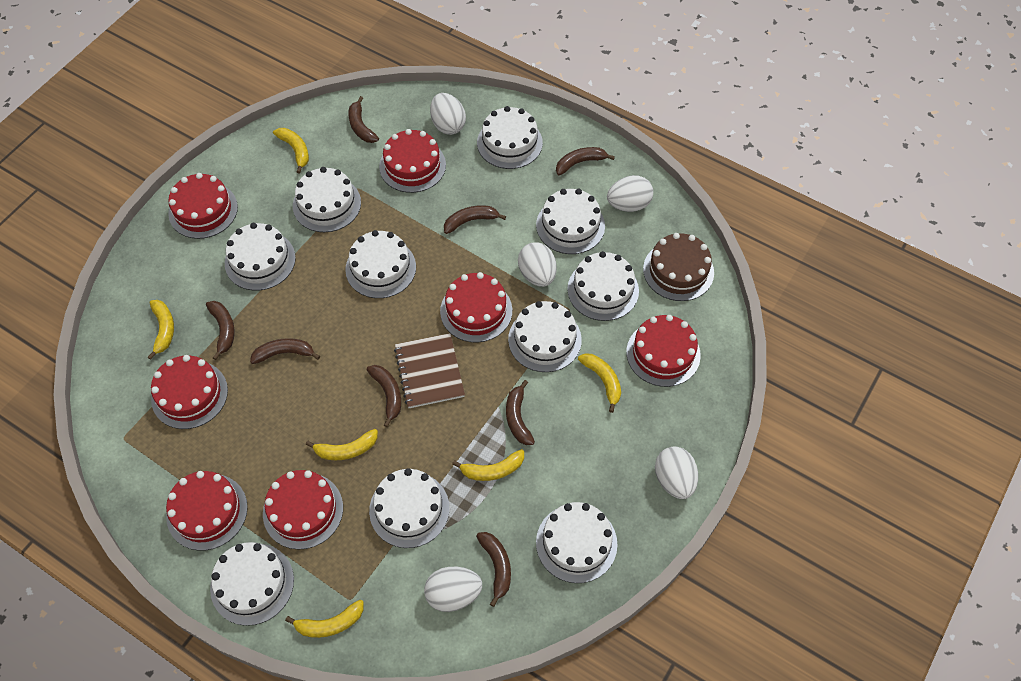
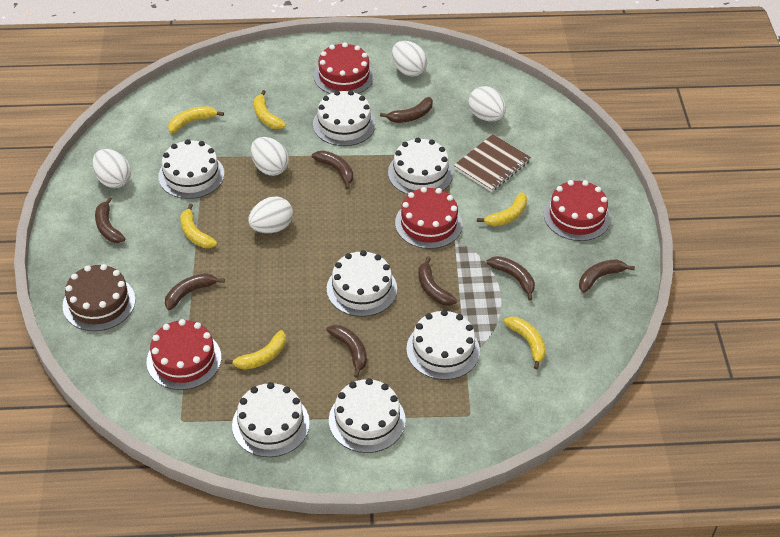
red cake: 7 -> 4
white cake: 10 -> 7

